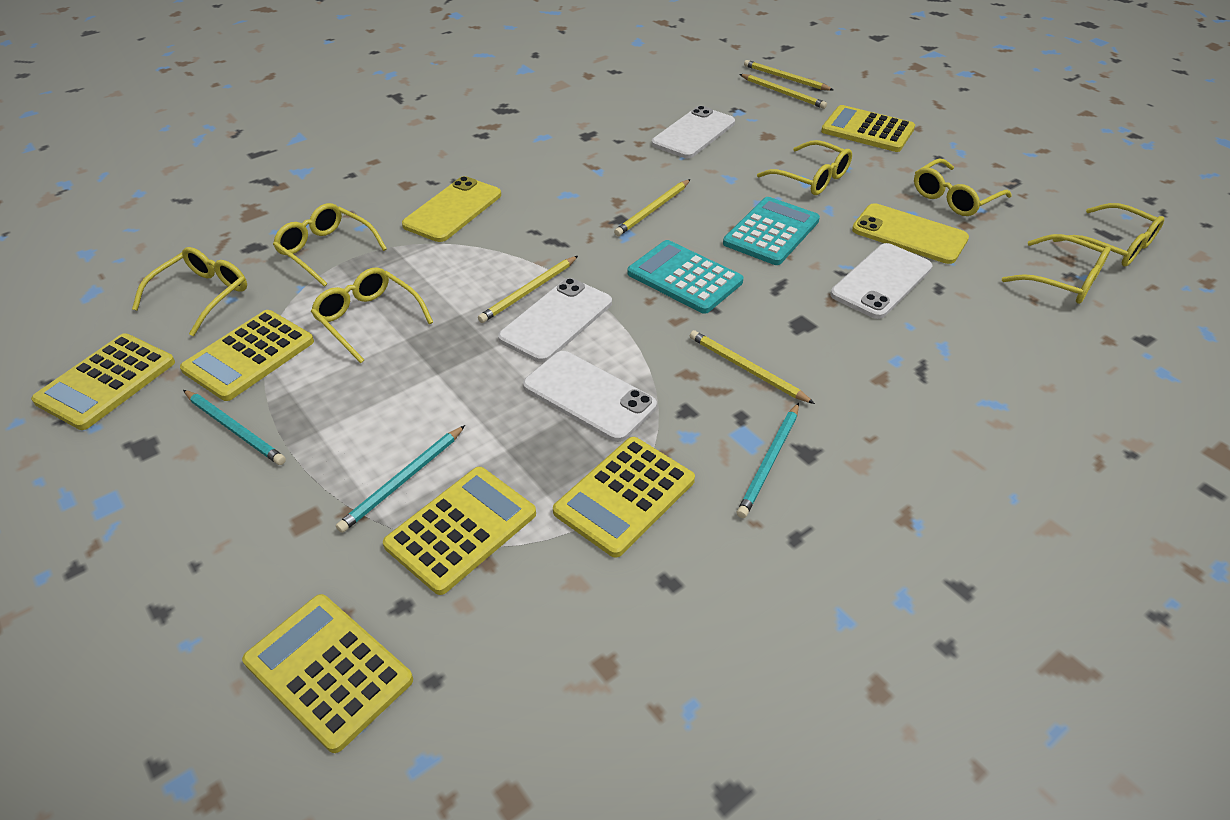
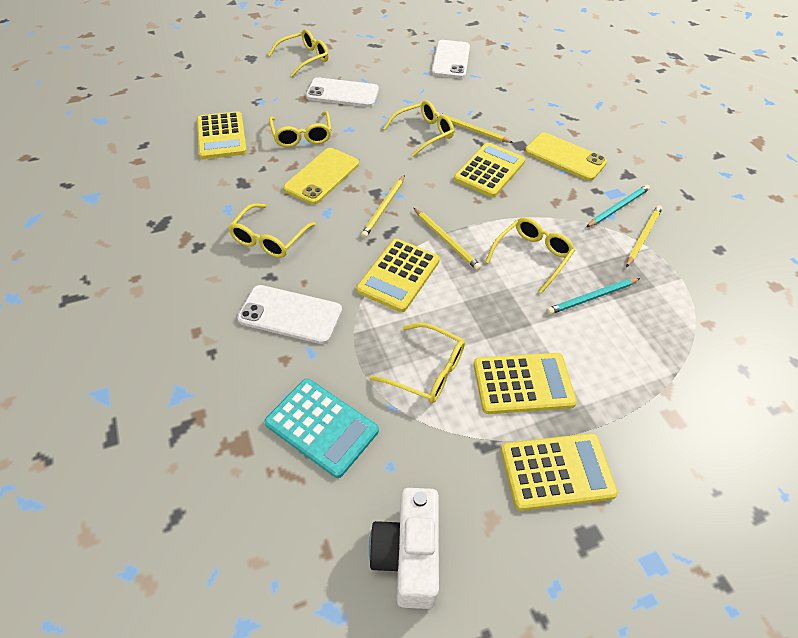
turquoise calculator: 2 -> 1
turquoise pencil: 3 -> 2
white camera: 0 -> 1
white phone: 4 -> 3
yellow calculator: 6 -> 5
yellow glasses: 7 -> 6
yellow pencil: 5 -> 4

